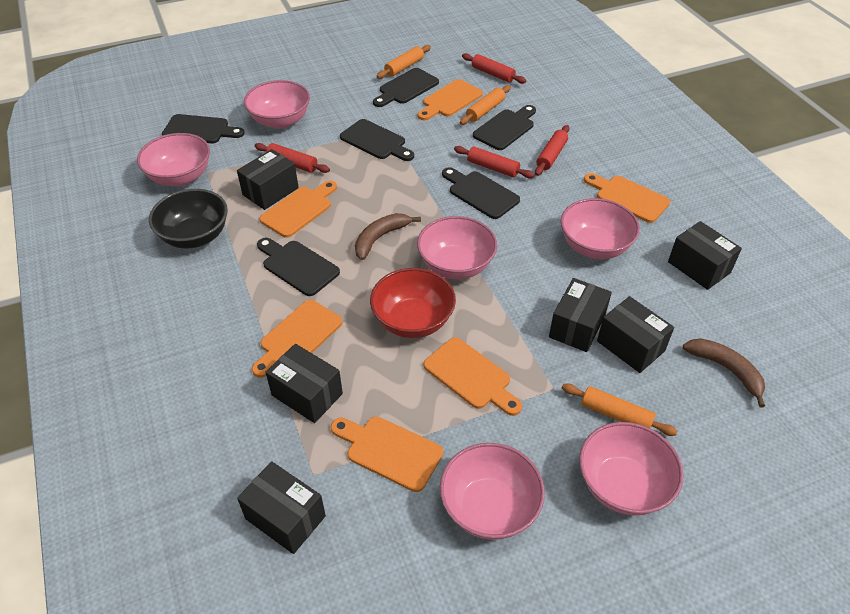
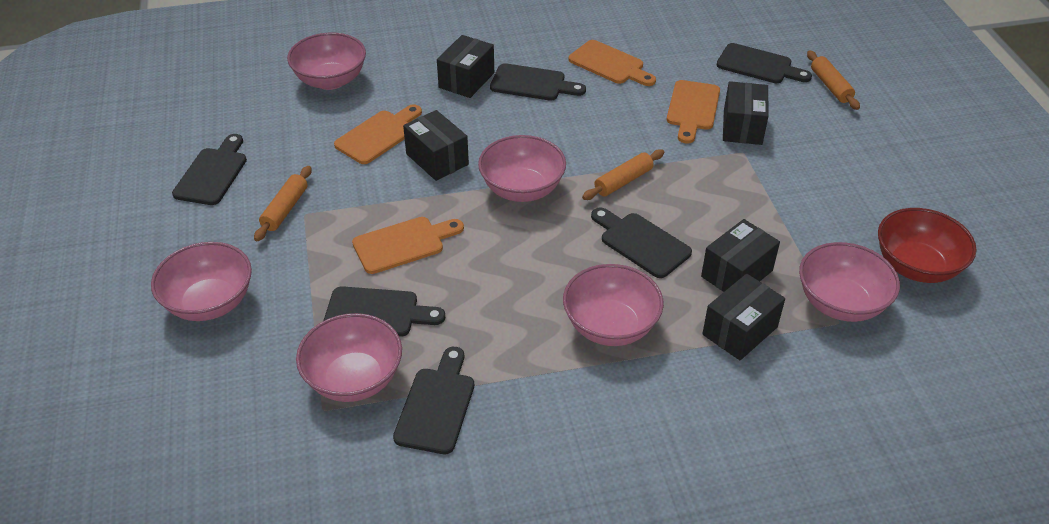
black bowl: 1 -> 0
black box: 6 -> 5
brown banana: 2 -> 0
orange cutting board: 6 -> 4
red rolling pin: 4 -> 0

